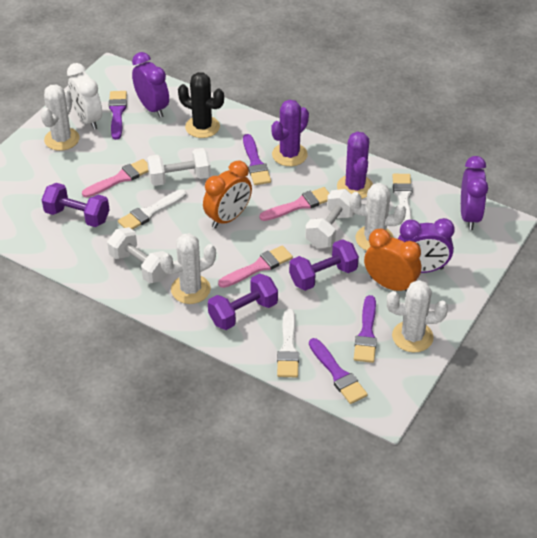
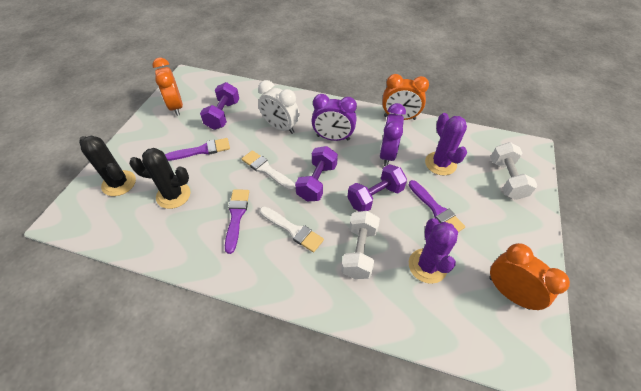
black cactus: 1 -> 2
orange clock: 2 -> 3
pink brush: 3 -> 0
purple brush: 4 -> 3
purple clock: 3 -> 2
white brush: 3 -> 2
white cactus: 4 -> 0
white dumbbell: 3 -> 2

